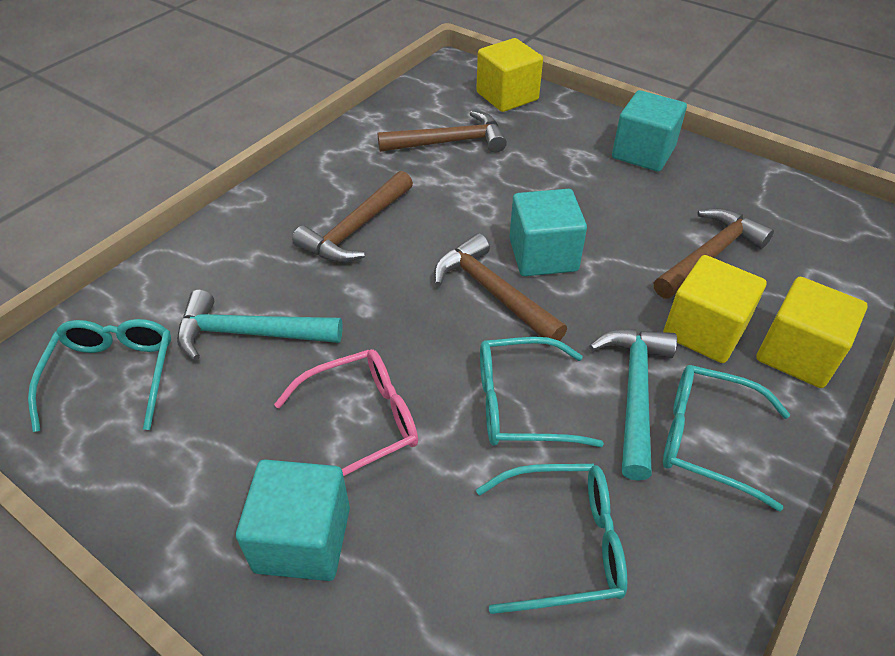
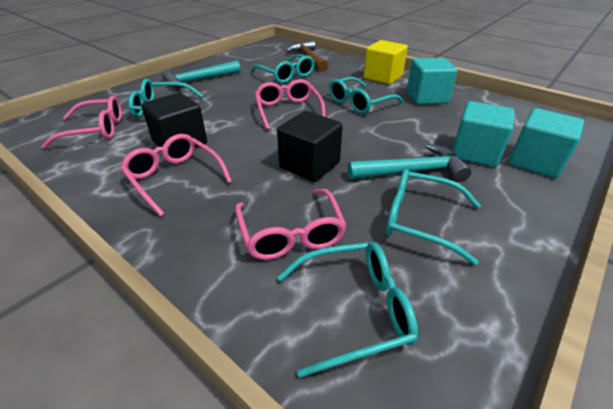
black cube: 0 -> 2
brown hammer: 4 -> 1
pink glasses: 1 -> 4
turquoise glasses: 4 -> 5
yellow cube: 3 -> 1

